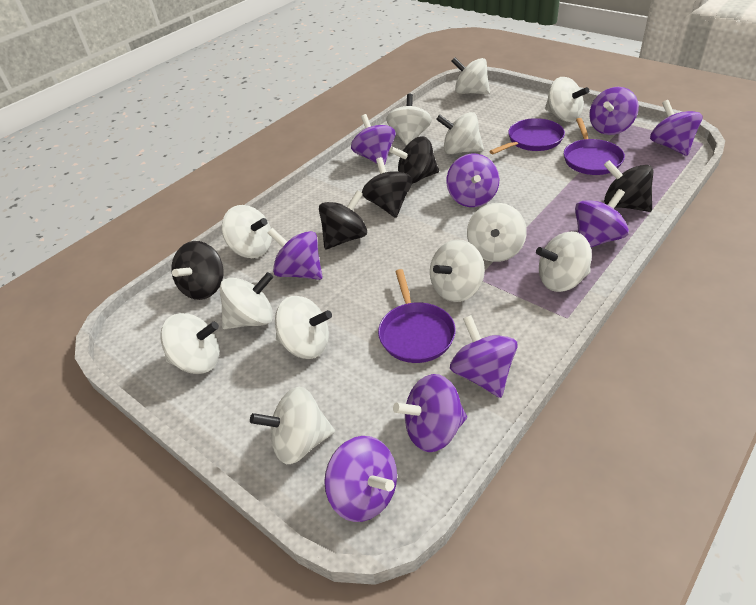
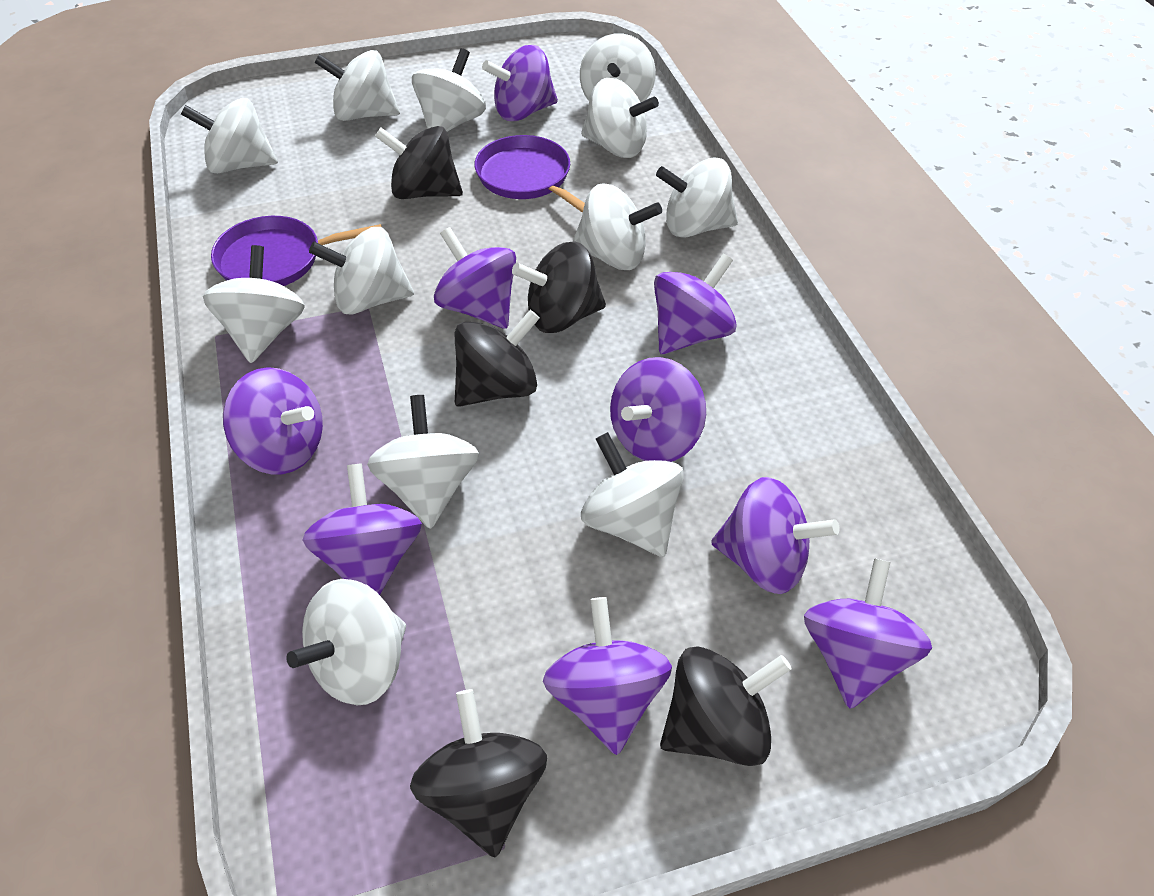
purple pan: 3 -> 2

